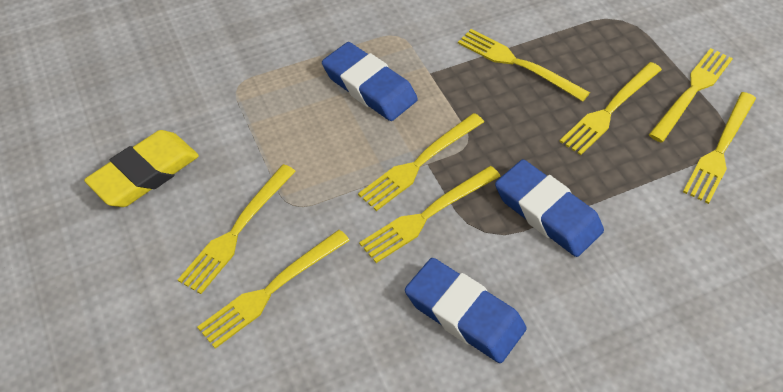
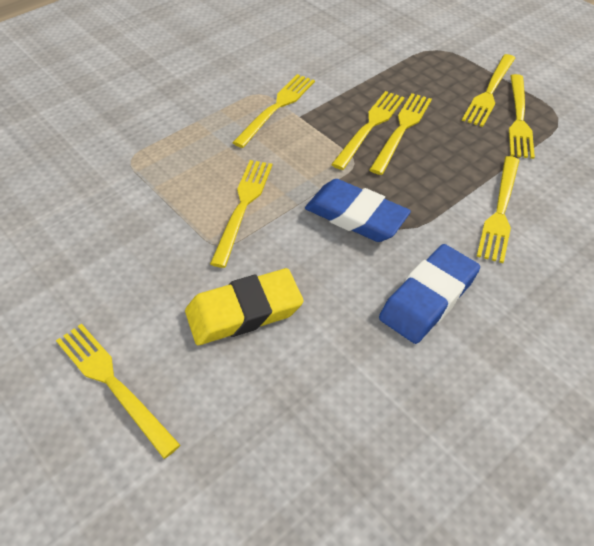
blue eraser: 3 -> 2

